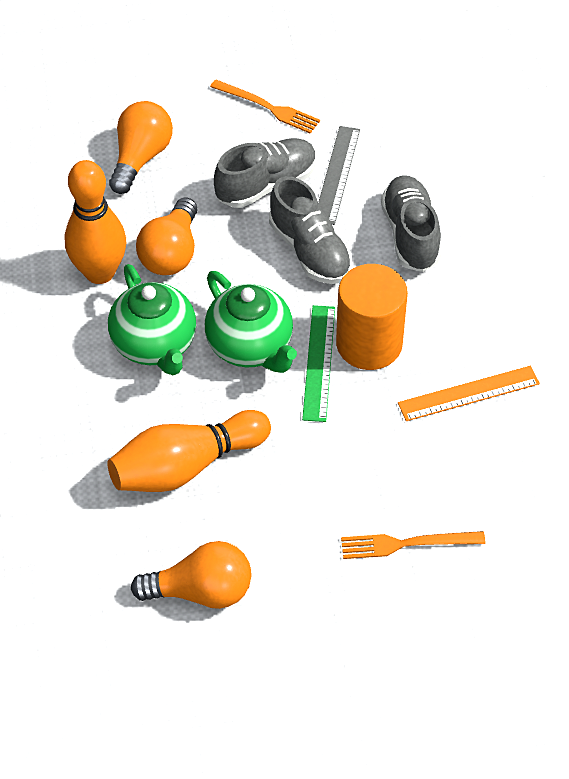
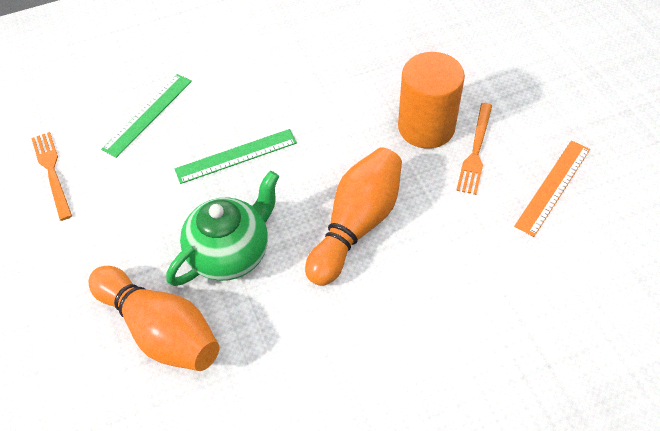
green ruler: 1 -> 2
green teapot: 2 -> 1
grey ruler: 1 -> 0
grey shoe: 3 -> 0
orange light bulb: 3 -> 0

